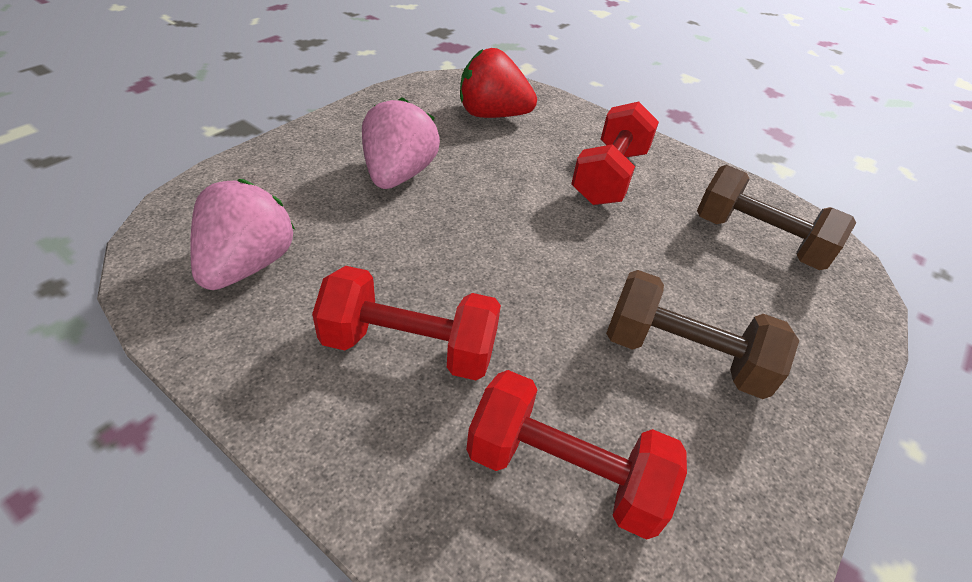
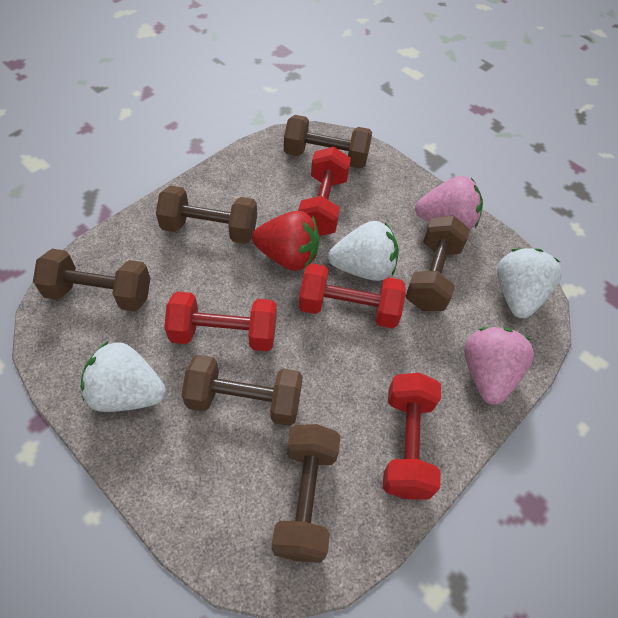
brown dumbbell: 2 -> 6
red dumbbell: 3 -> 4
white strawberry: 0 -> 3

